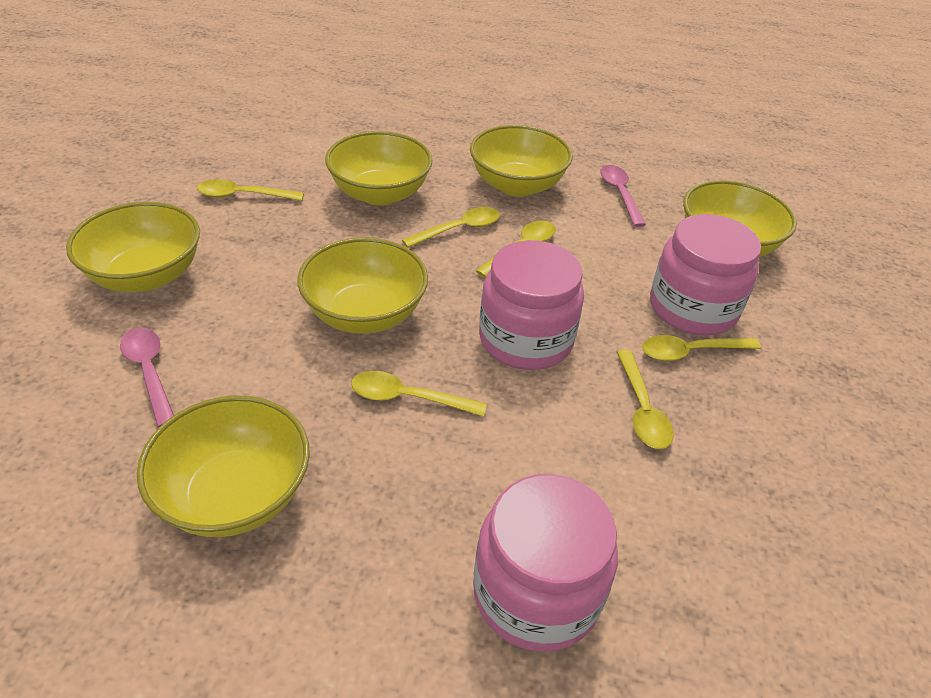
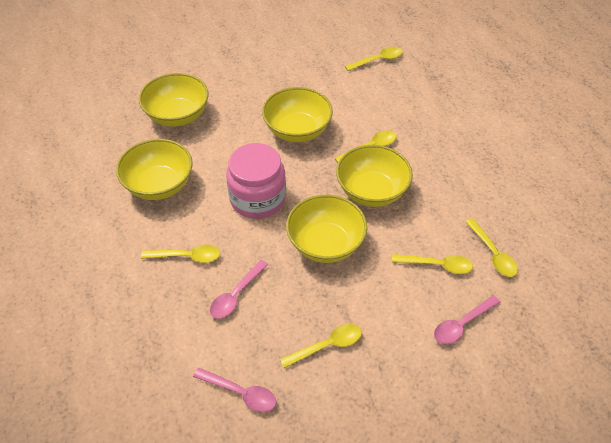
pink jar: 3 -> 1
pink spoon: 2 -> 3
yellow bowl: 6 -> 5

